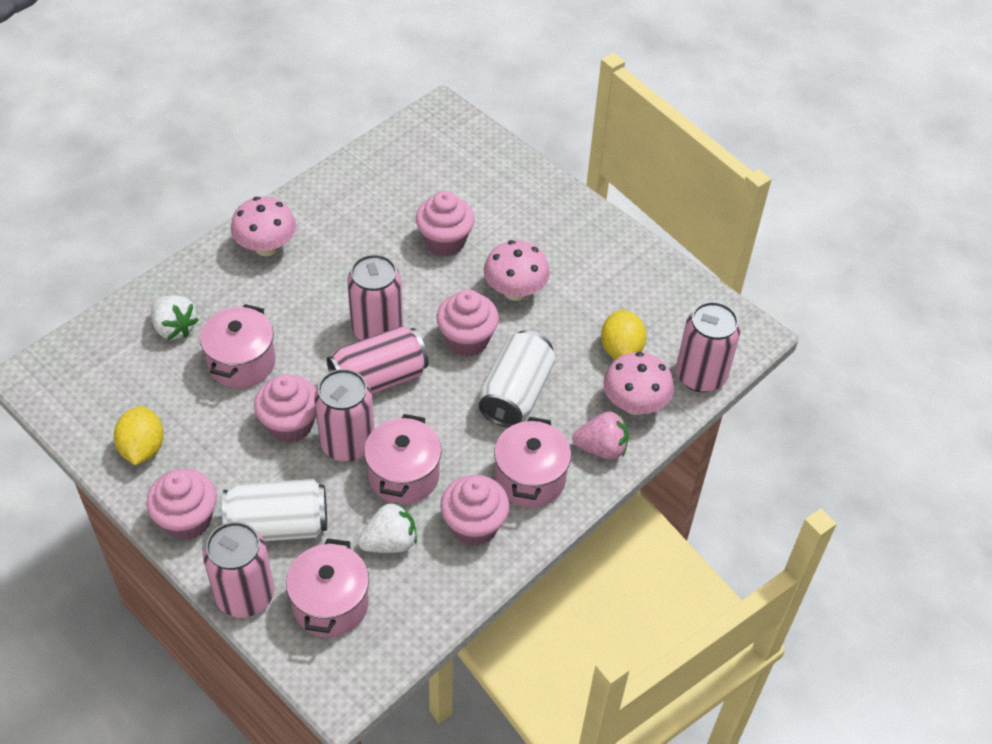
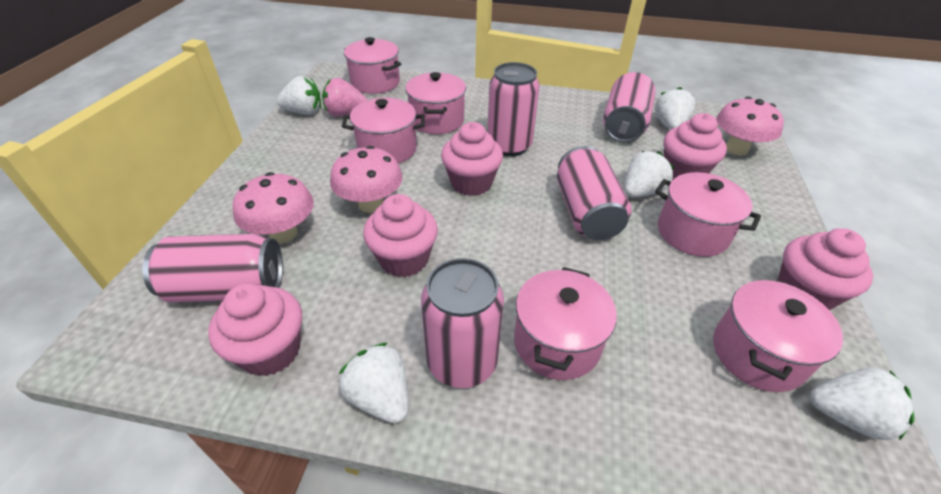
pink pot: 4 -> 6
white can: 2 -> 0
white strawberry: 2 -> 5
yellow lemon: 2 -> 0

